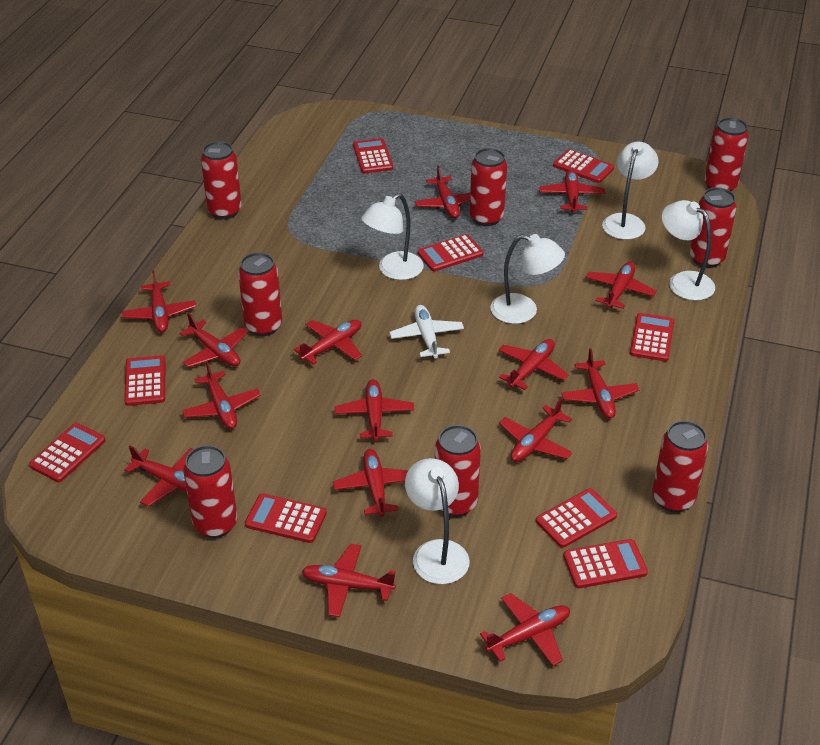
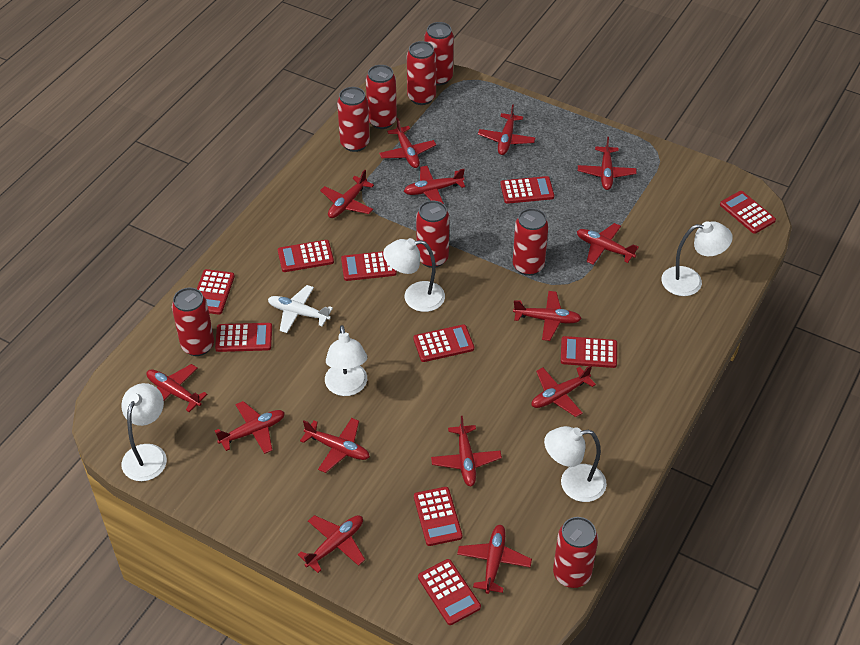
red calculator: 9 -> 10
red plane: 15 -> 14

